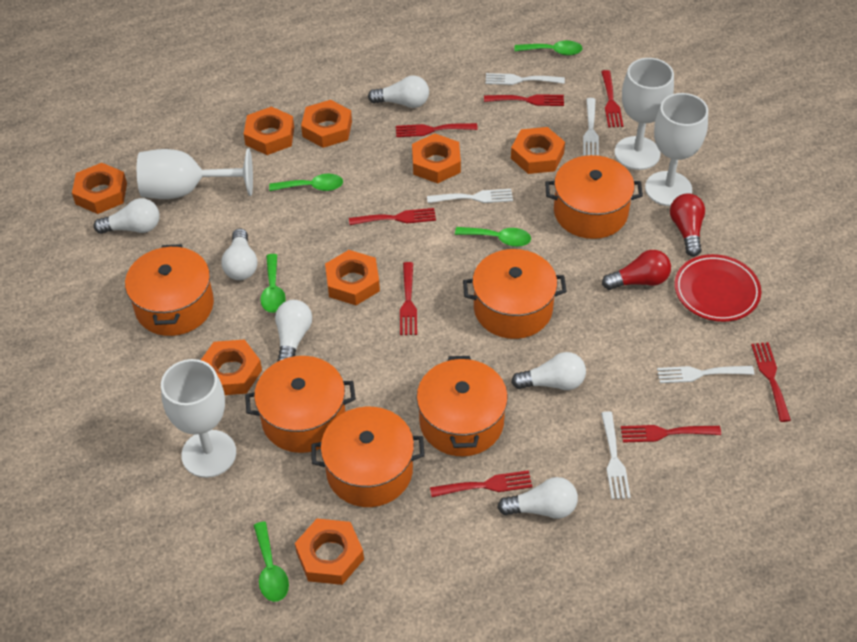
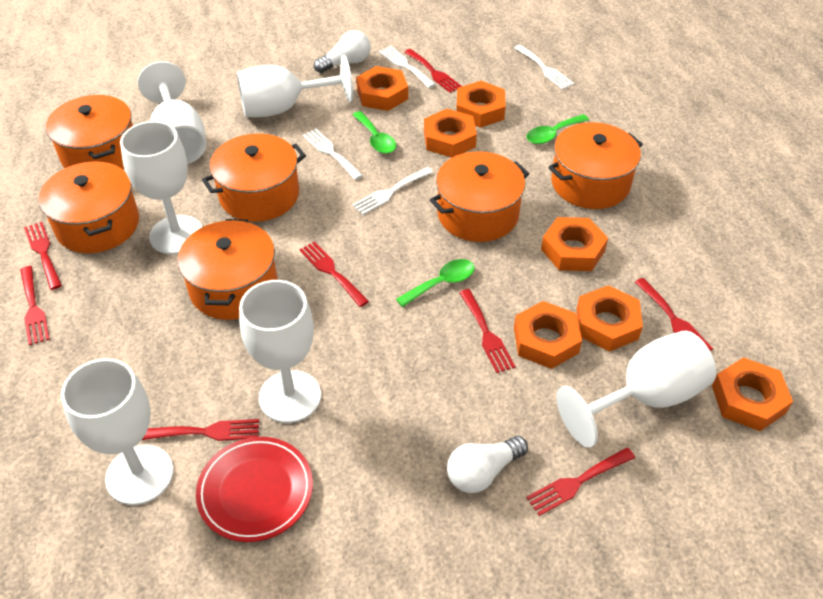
green spoon: 5 -> 3
orange nut: 8 -> 7
red light bulb: 2 -> 0
white fork: 5 -> 4
white goblet: 4 -> 6
white light bulb: 6 -> 2

